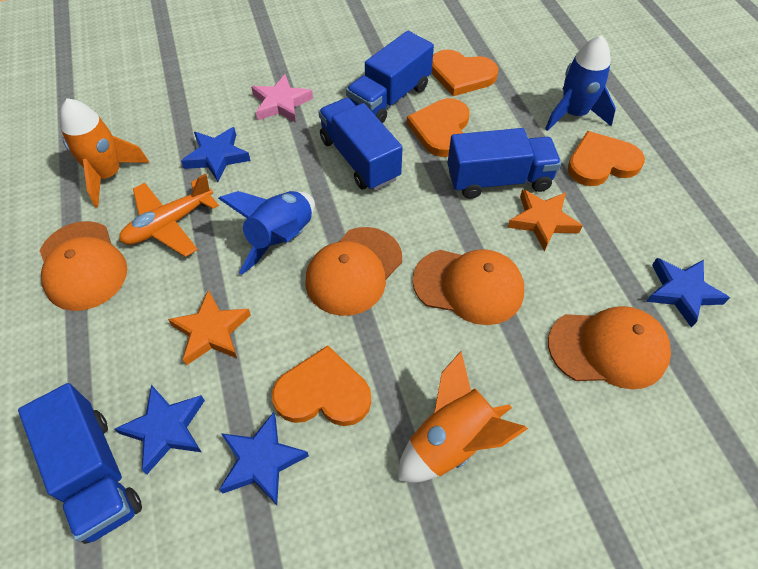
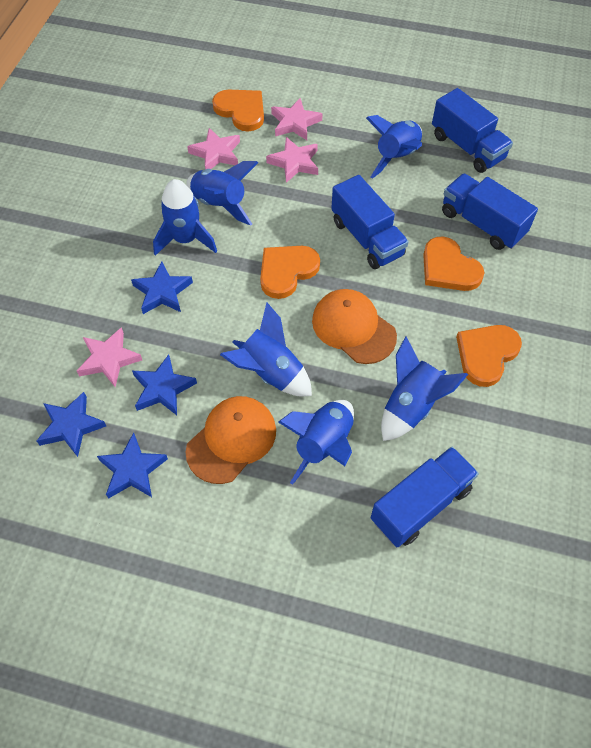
blue rocket: 2 -> 6
orange cap: 4 -> 2
orange plane: 1 -> 0
orange rocket: 2 -> 0
orange star: 2 -> 0
pink star: 1 -> 4

